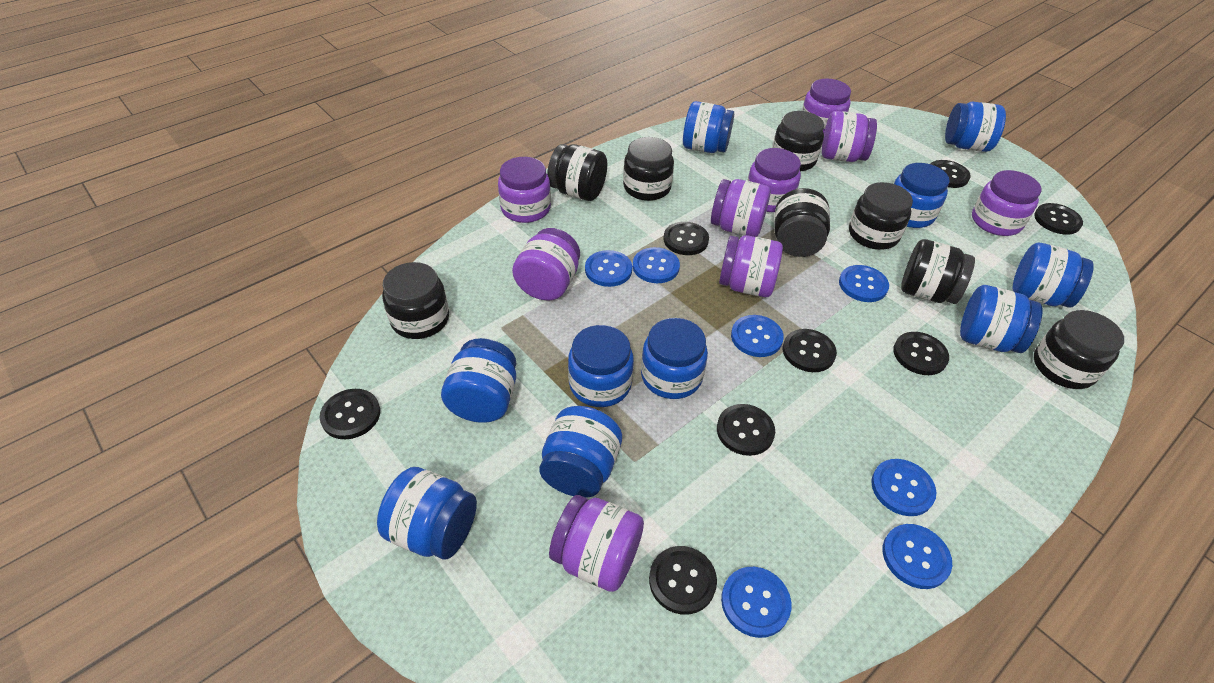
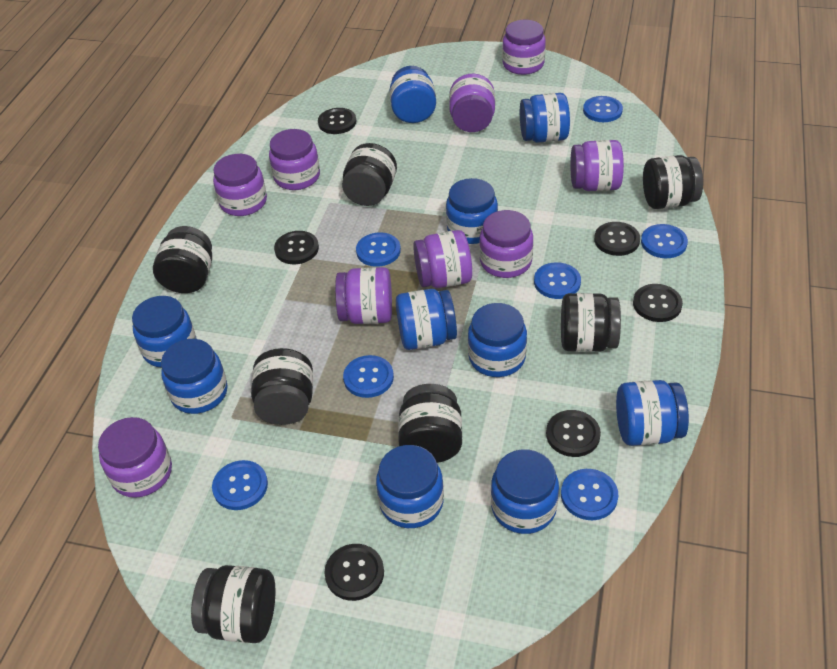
black button: 8 -> 6
black jar: 8 -> 7

